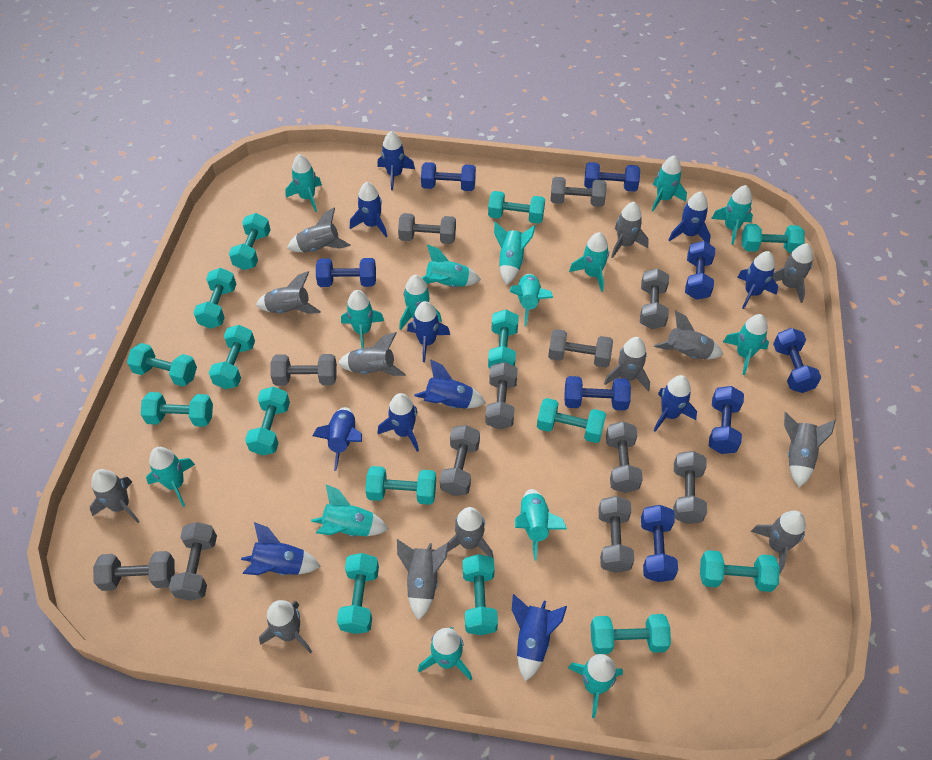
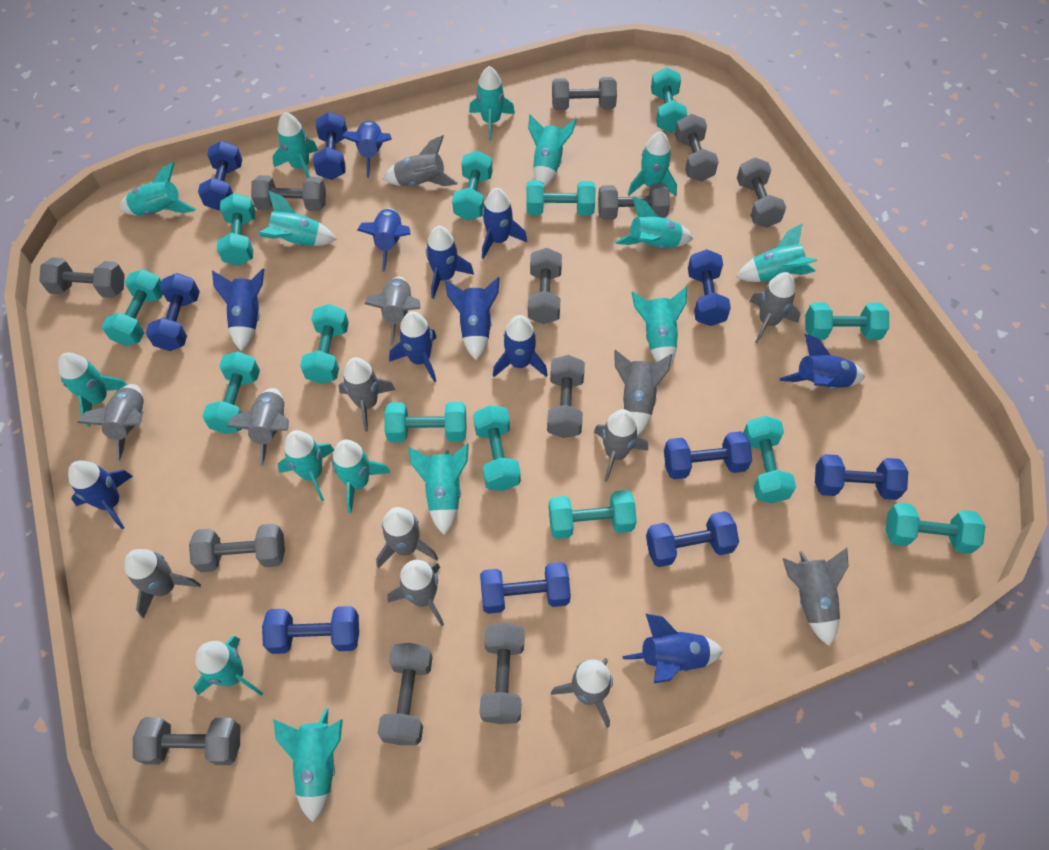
blue dumbbell: 8 -> 9
turquoise dumbbell: 15 -> 13

